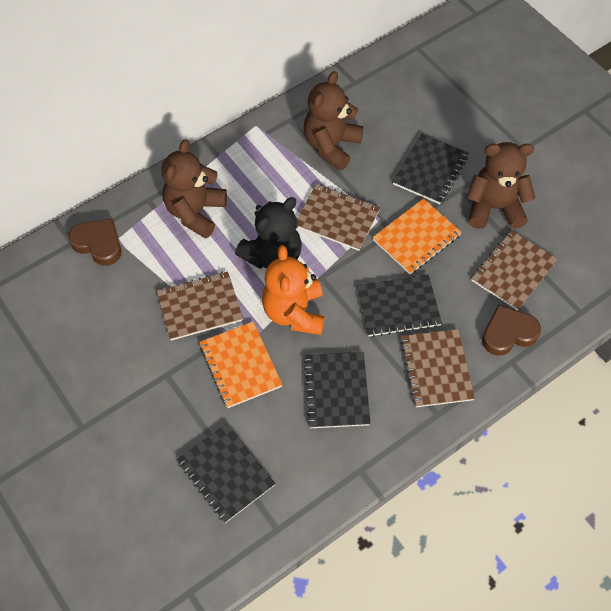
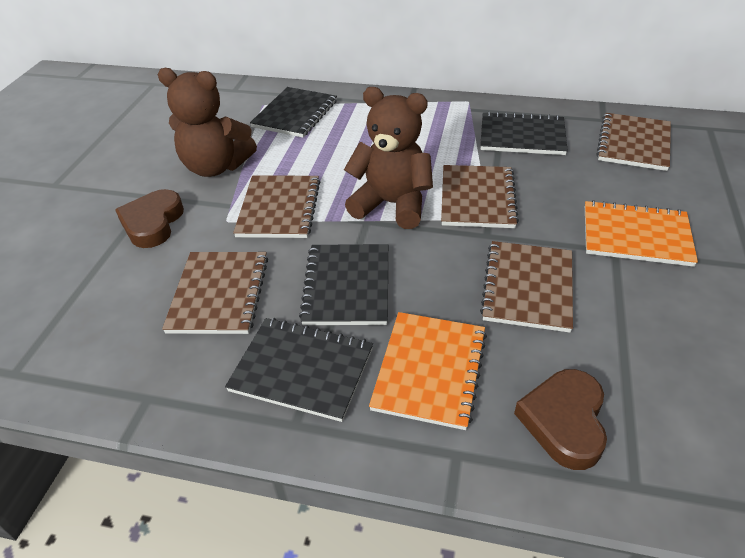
black teddy bear: 1 -> 0
brown notebook: 4 -> 5
brown teddy bear: 3 -> 2
orange teddy bear: 1 -> 0

